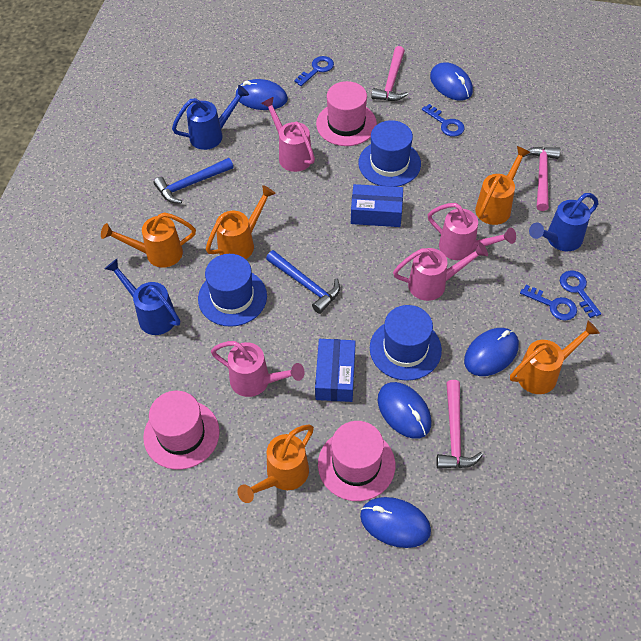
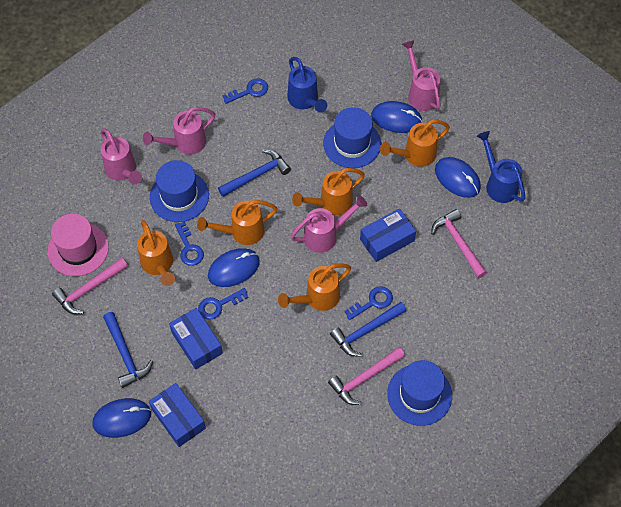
blue box: 2 -> 3
blue hammer: 2 -> 3
blue mouse: 5 -> 4
blue watering can: 3 -> 2
pink hat: 3 -> 1

